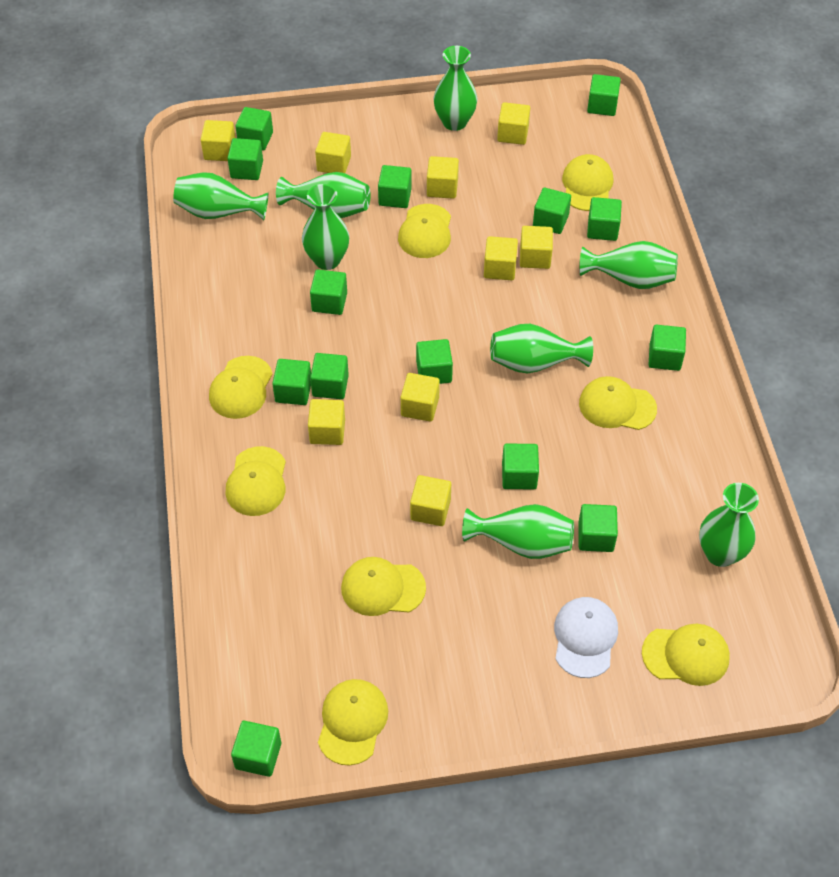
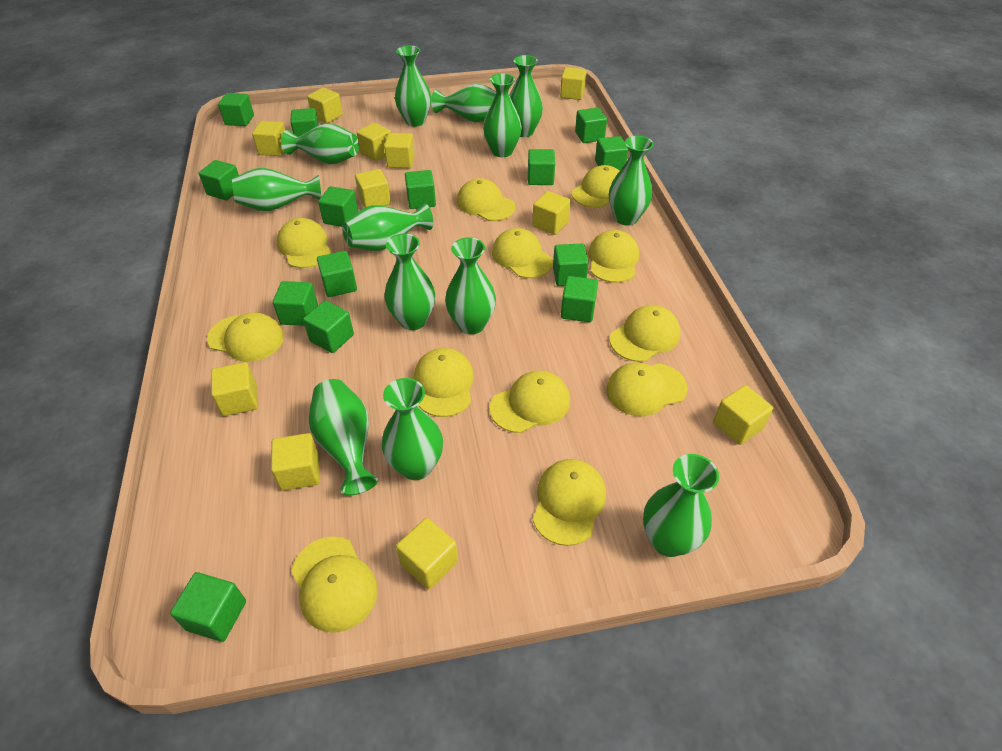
green vase: 8 -> 13
white cap: 1 -> 0
yellow cap: 8 -> 12
yellow cube: 9 -> 11

